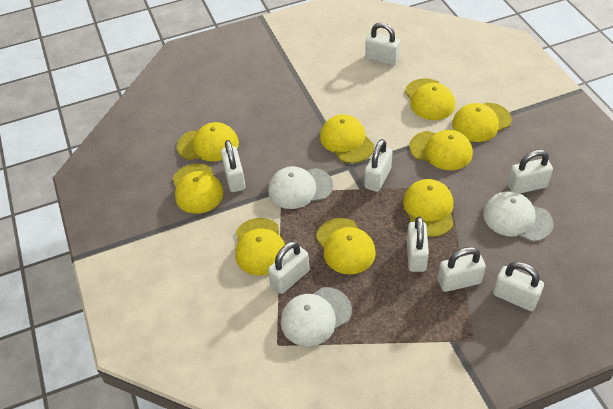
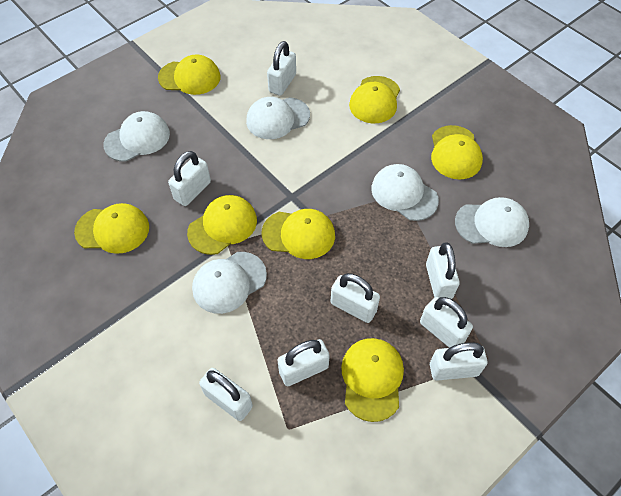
white cap: 3 -> 5
yellow cap: 9 -> 7

